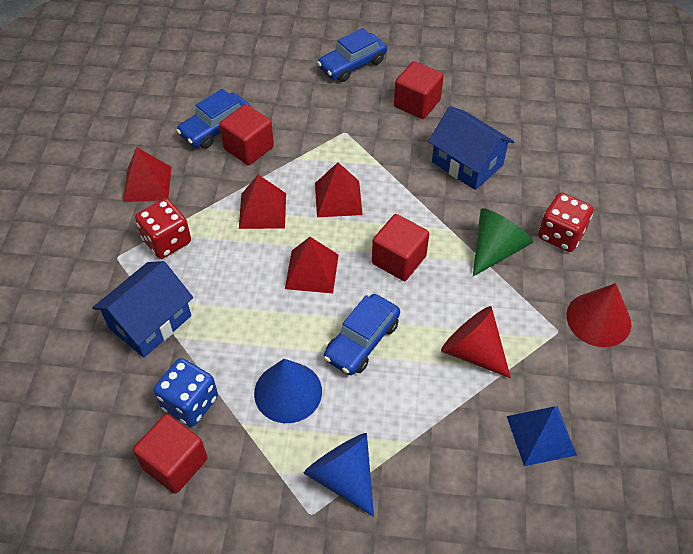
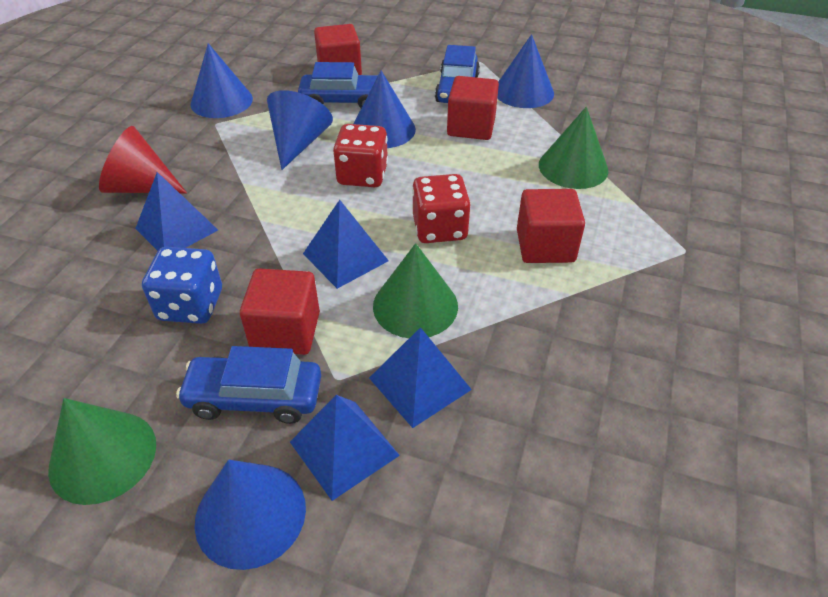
blue cone: 2 -> 5
blue house: 2 -> 0
blue pyramid: 1 -> 4
green cone: 1 -> 3
red cone: 2 -> 1
red pyramid: 4 -> 0

